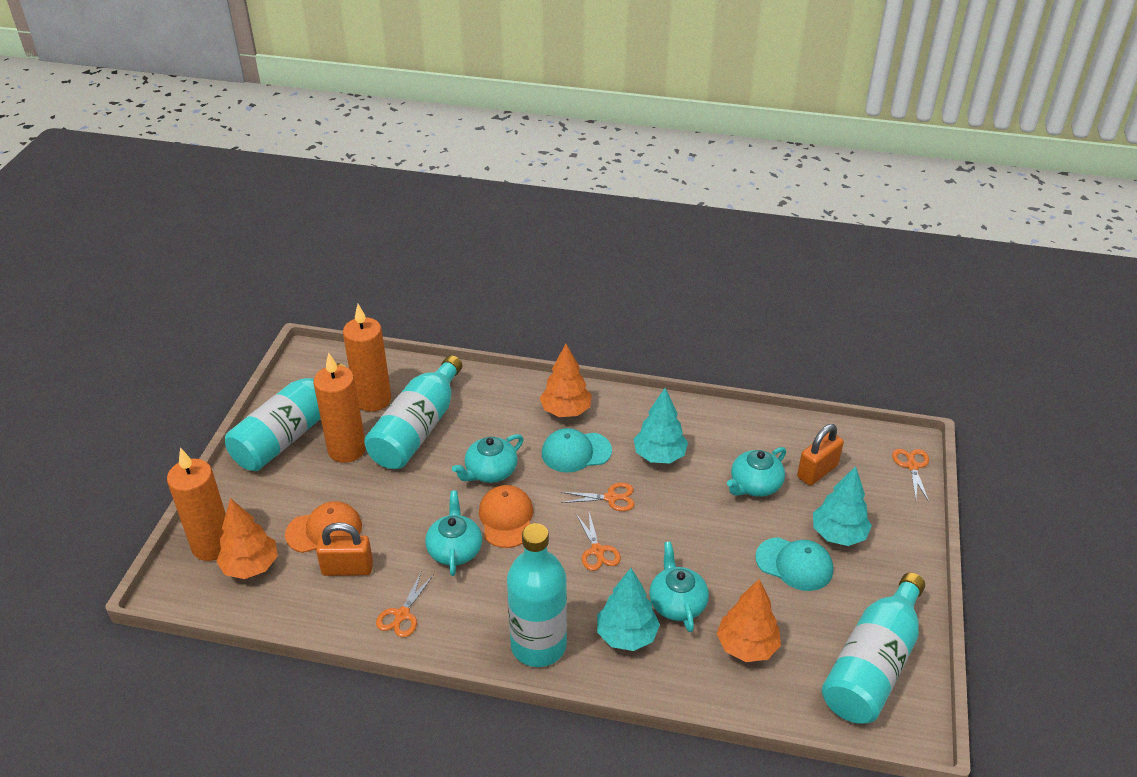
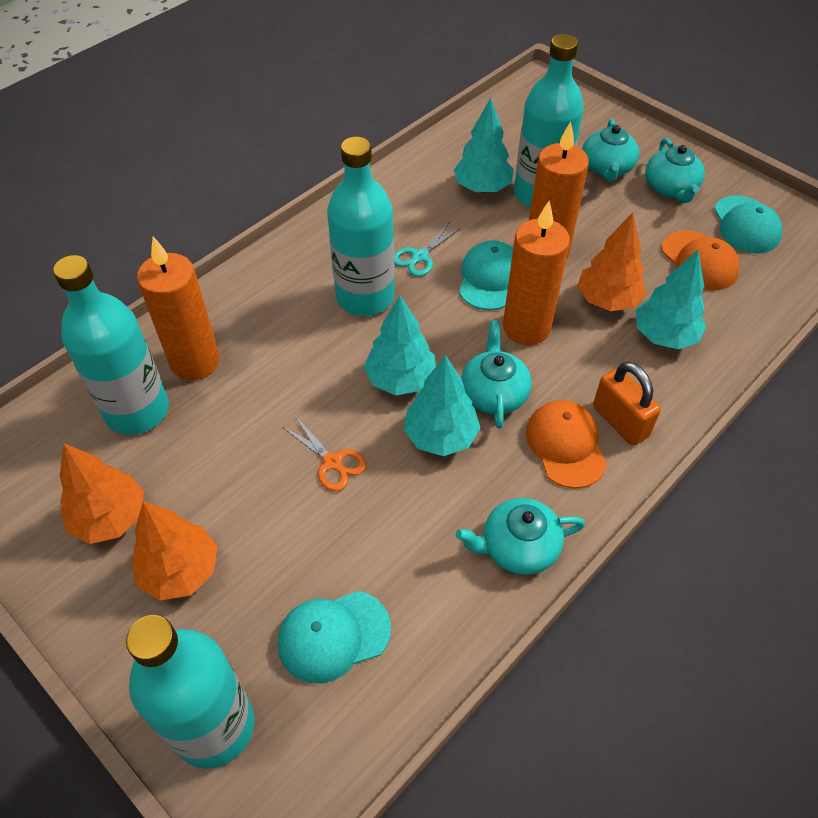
orange padlock: 2 -> 1
orange scissors: 4 -> 1
turquoise cap: 2 -> 3
turquoise scissors: 0 -> 1
turquoise tree: 3 -> 4

